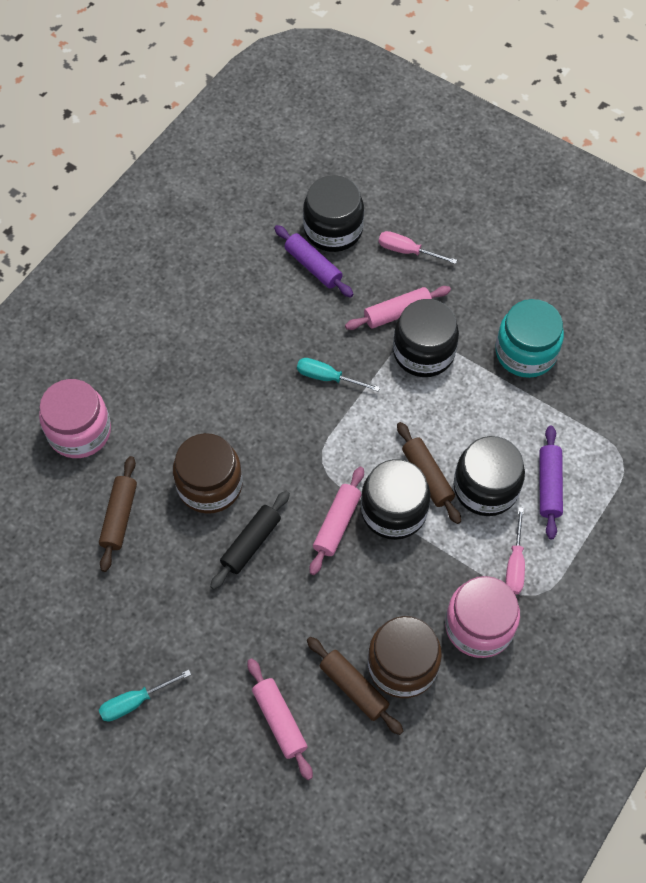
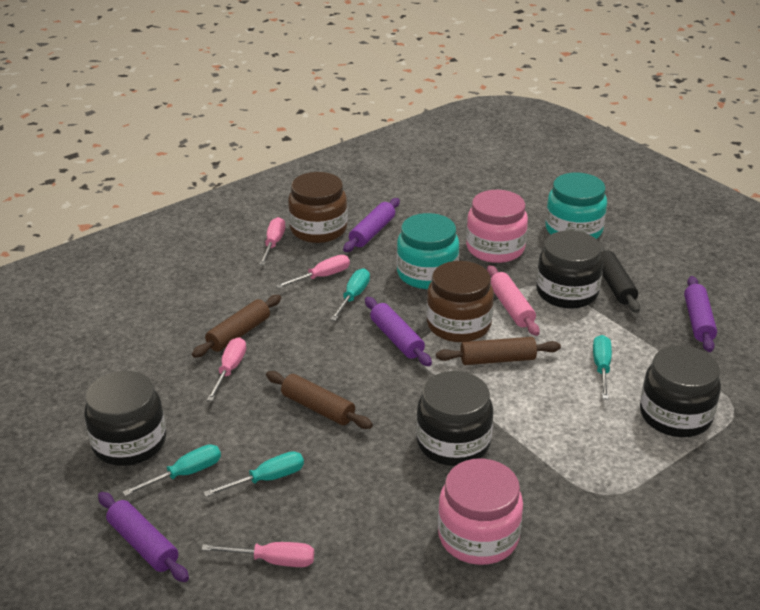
pink rolling pin: 3 -> 1
pink screwdriver: 2 -> 4
purple rolling pin: 2 -> 4
turquoise jar: 1 -> 2
turquoise screwdriver: 2 -> 4

